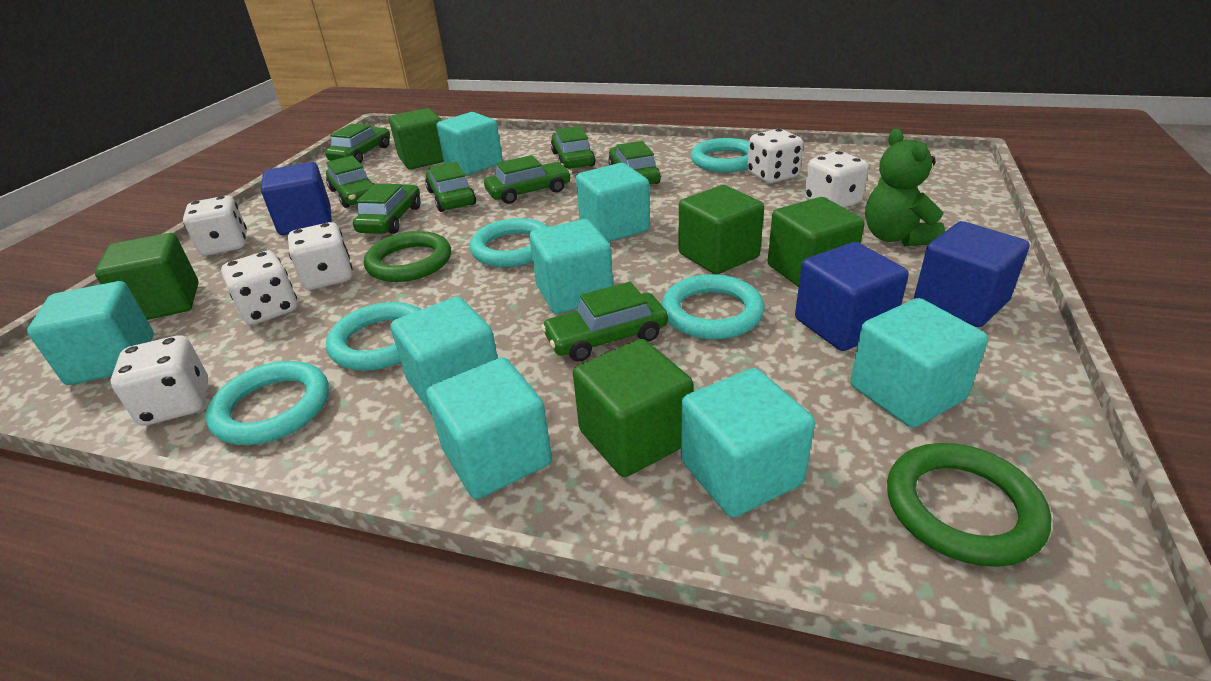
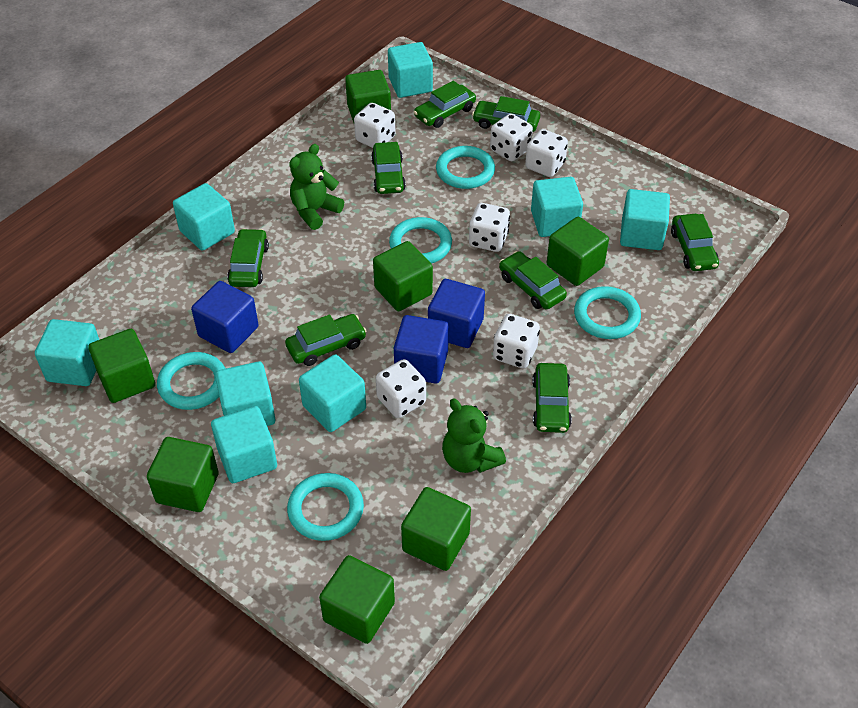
green cube: 5 -> 7
green ring: 2 -> 0
green teddy bear: 1 -> 2

